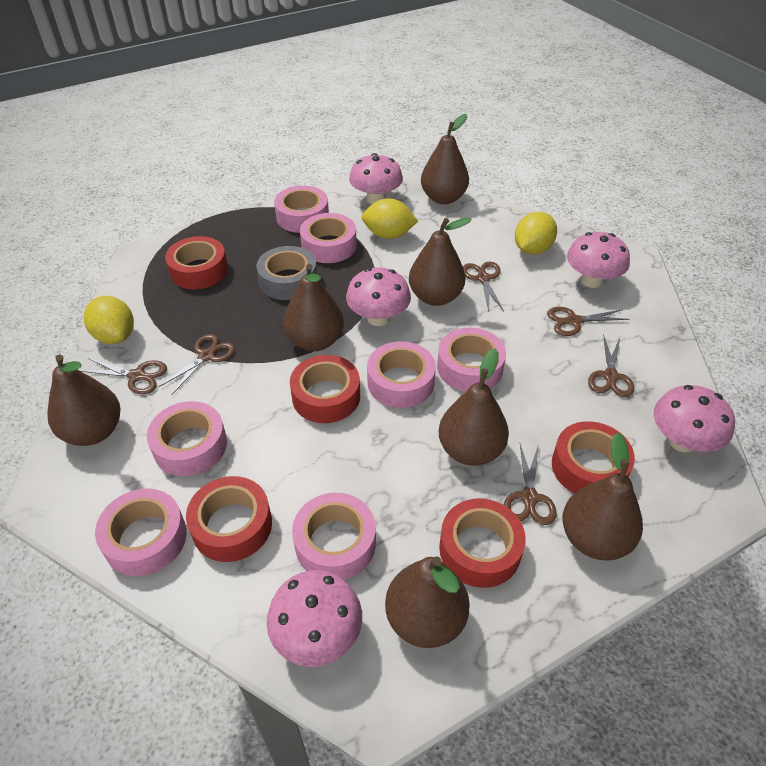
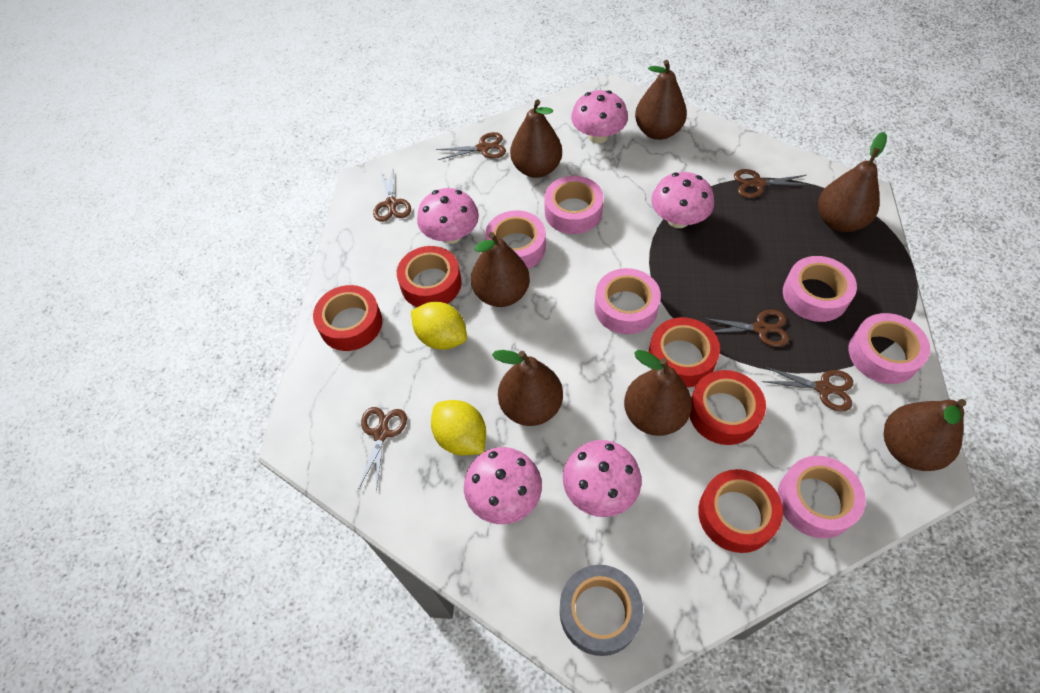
pink tape: 7 -> 6
yellow lemon: 3 -> 2

